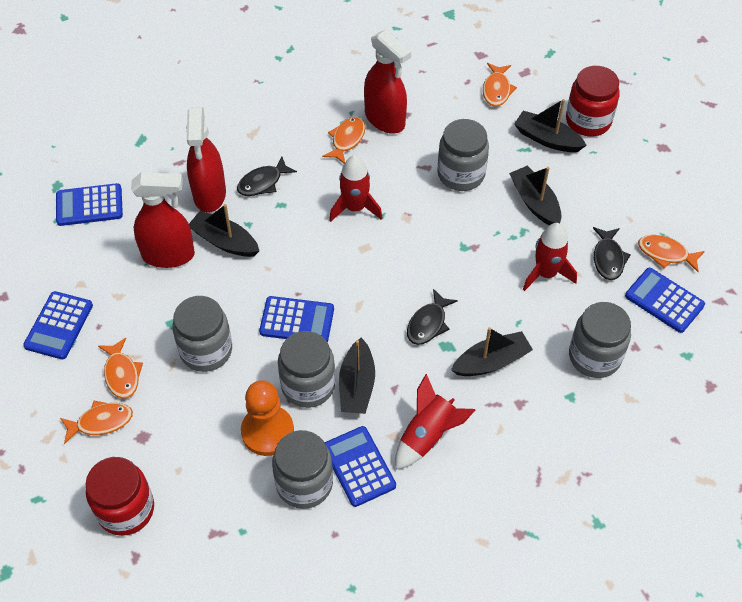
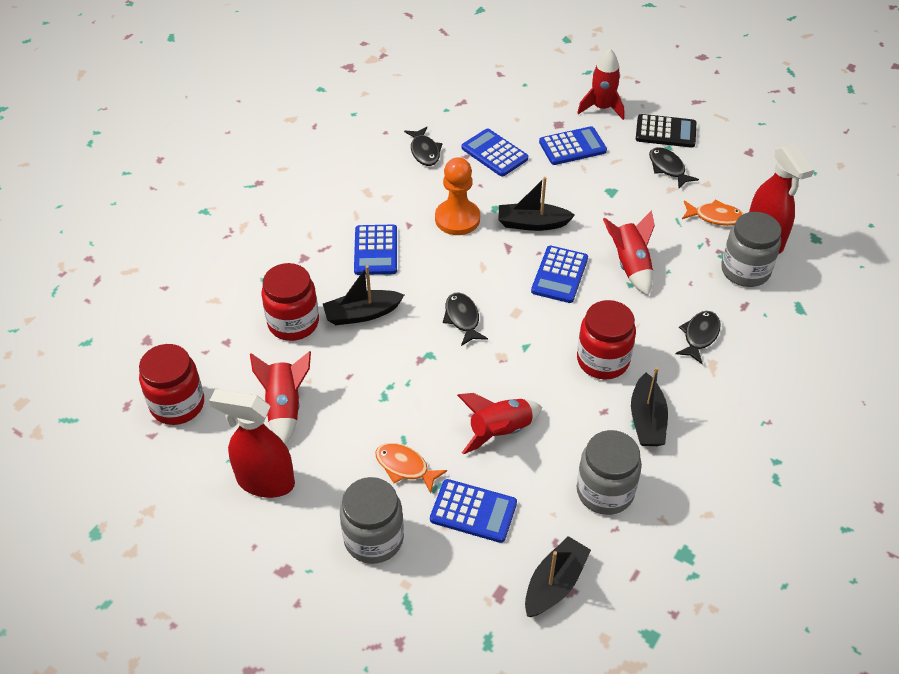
black boat: 5 -> 4
black calculator: 0 -> 1
black fish: 3 -> 4
grey jar: 5 -> 3
orange fish: 5 -> 2
red jar: 2 -> 3
red rocket: 3 -> 4
red spray bottle: 3 -> 2

